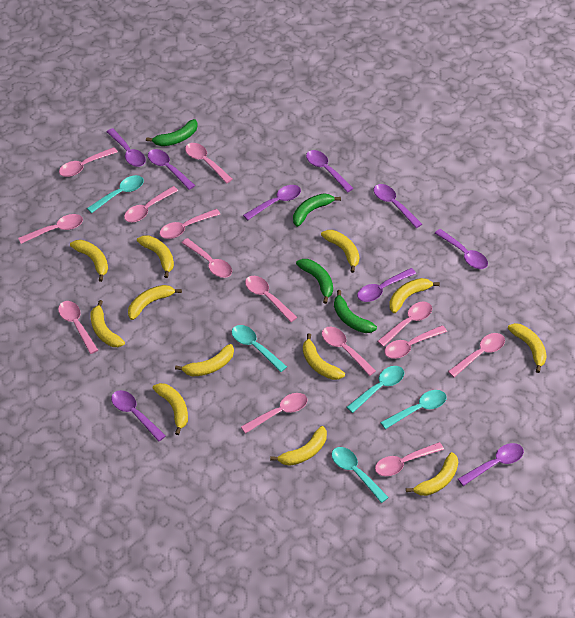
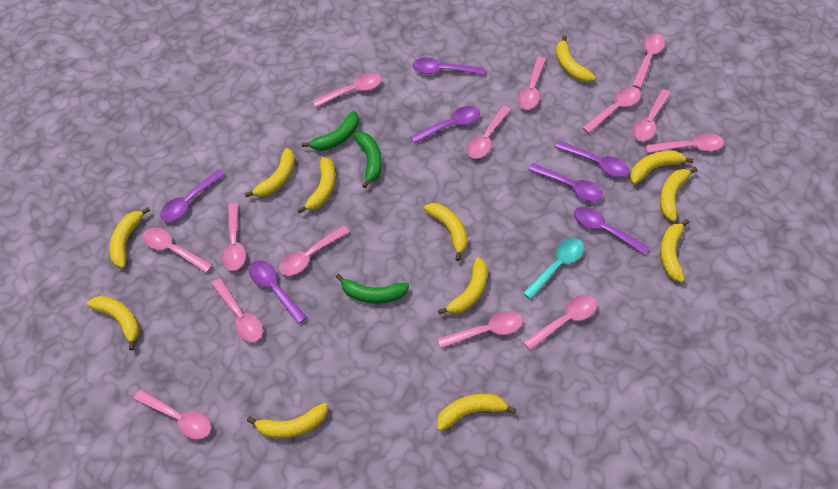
green banana: 4 -> 3
purple spoon: 9 -> 7
turquoise spoon: 5 -> 1

